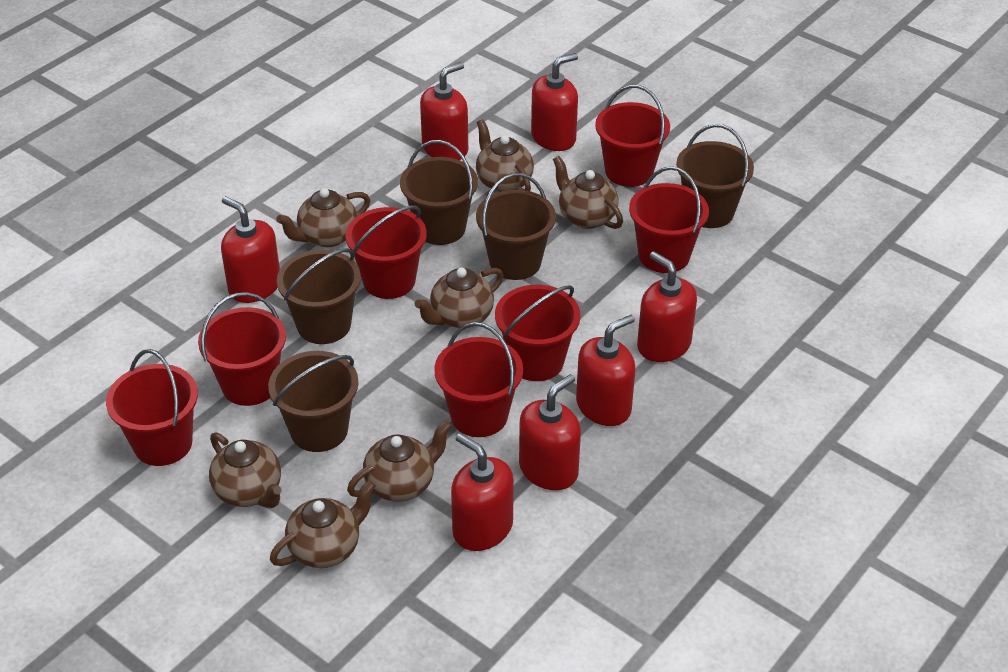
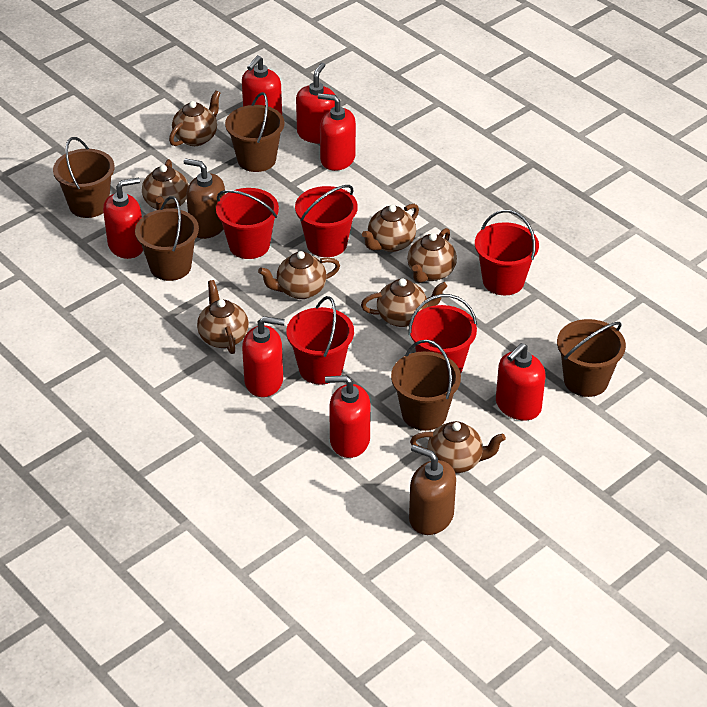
brown soap dispenser: 0 -> 2
brown teapot: 7 -> 8
red bucket: 7 -> 5

